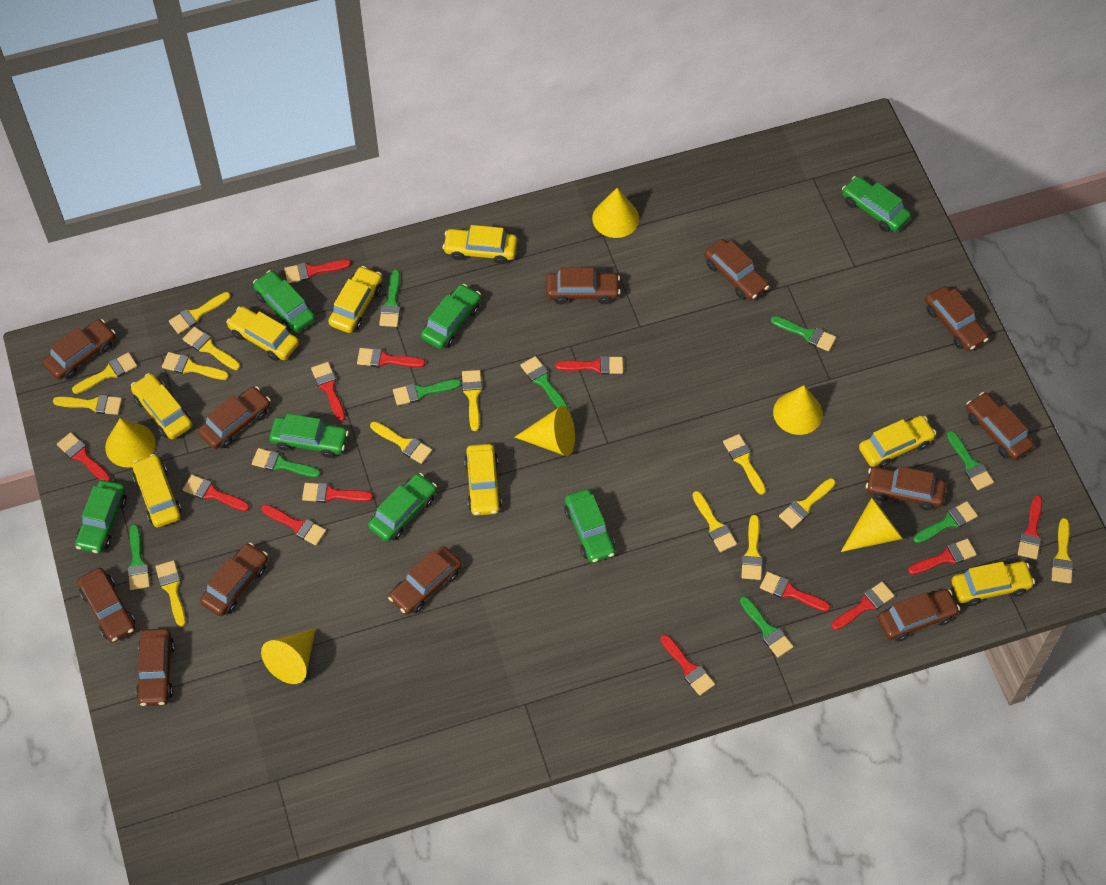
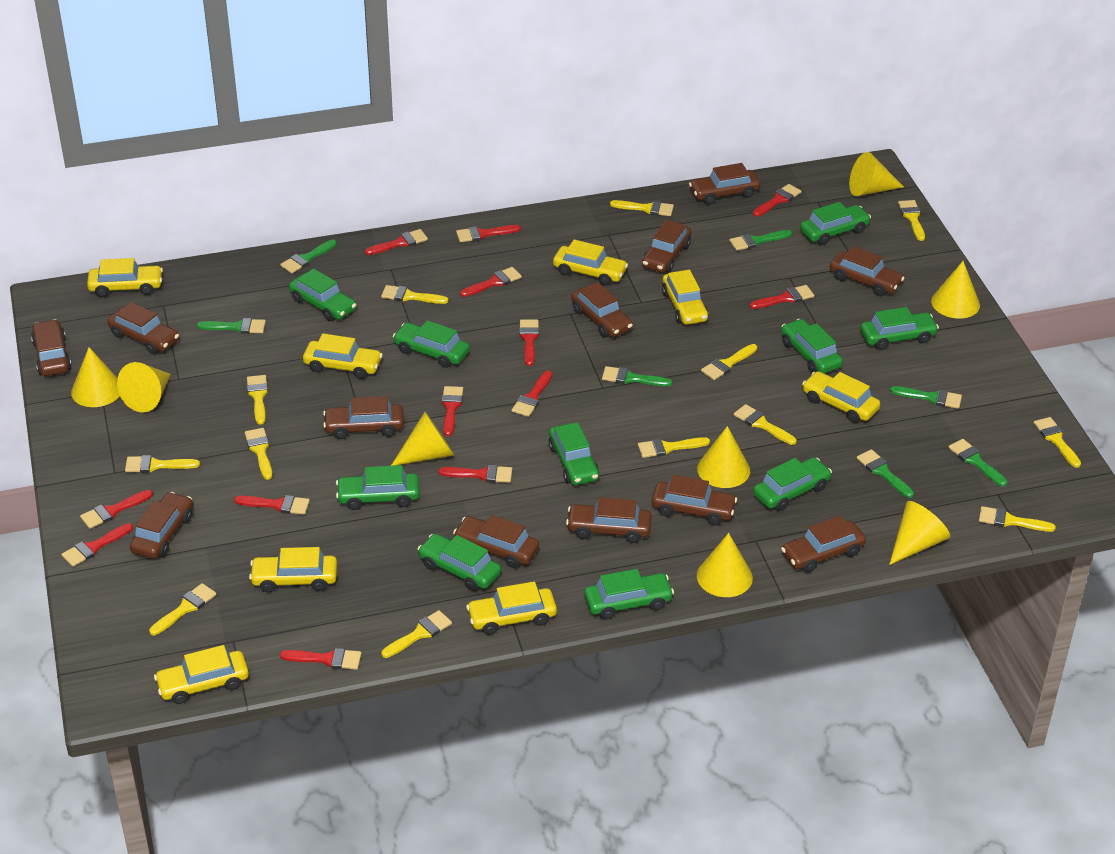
green brush: 9 -> 7
green car: 7 -> 10
yellow cone: 6 -> 8

